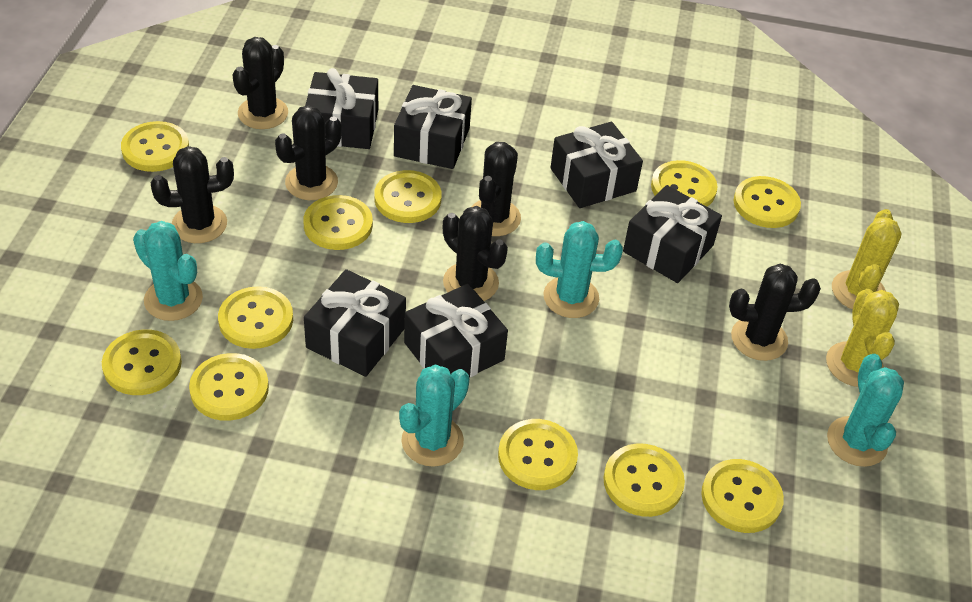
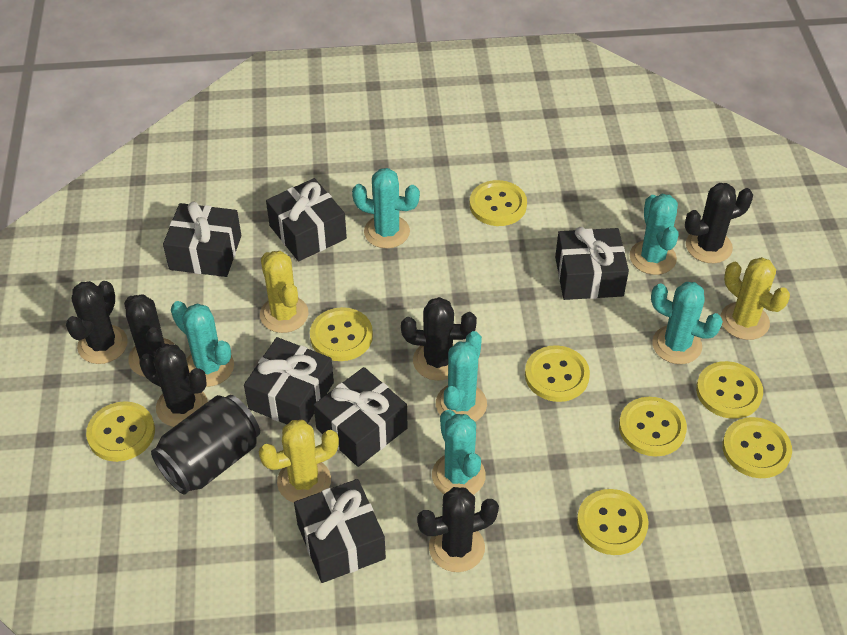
black can: 0 -> 1
turquoise cactus: 4 -> 6
yellow button: 11 -> 8
yellow cactus: 2 -> 3

